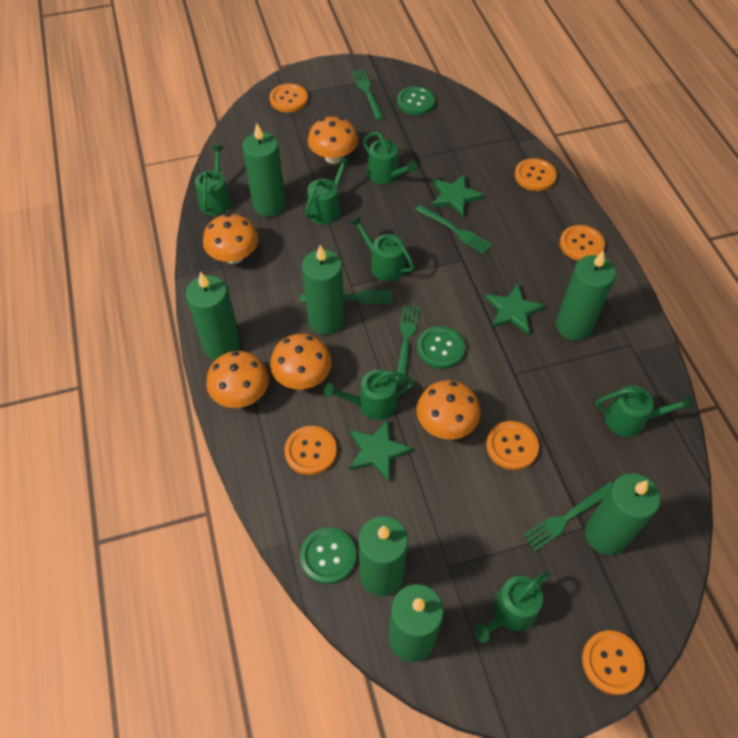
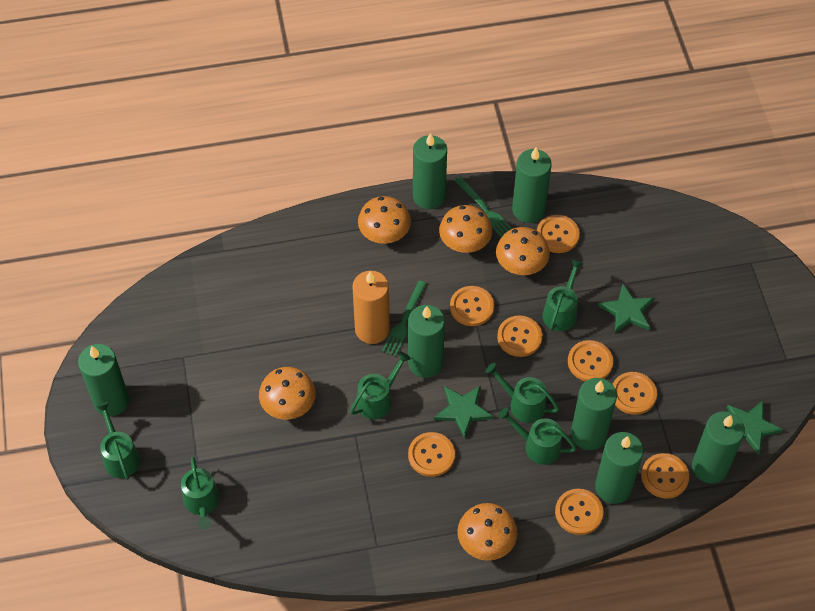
green button: 3 -> 0
green fork: 5 -> 2
green watering can: 7 -> 6
orange button: 6 -> 8
orange candle: 0 -> 1

